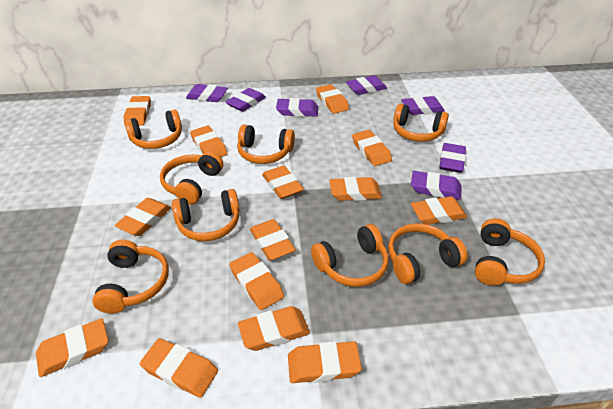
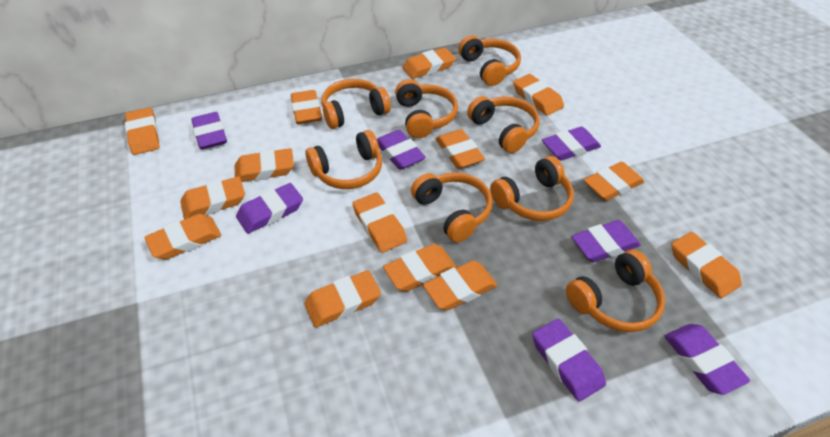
orange headphones: 9 -> 8

